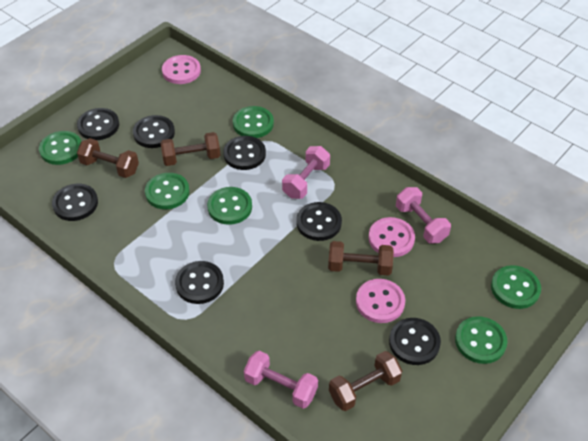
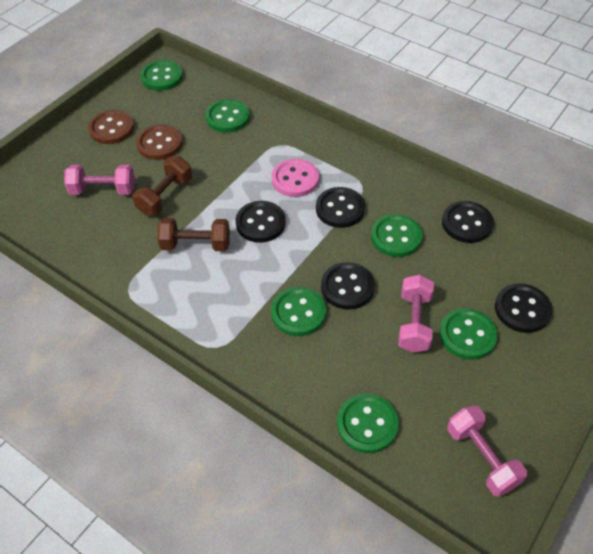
black button: 7 -> 5
brown button: 0 -> 2
brown dumbbell: 4 -> 2
pink button: 3 -> 1

